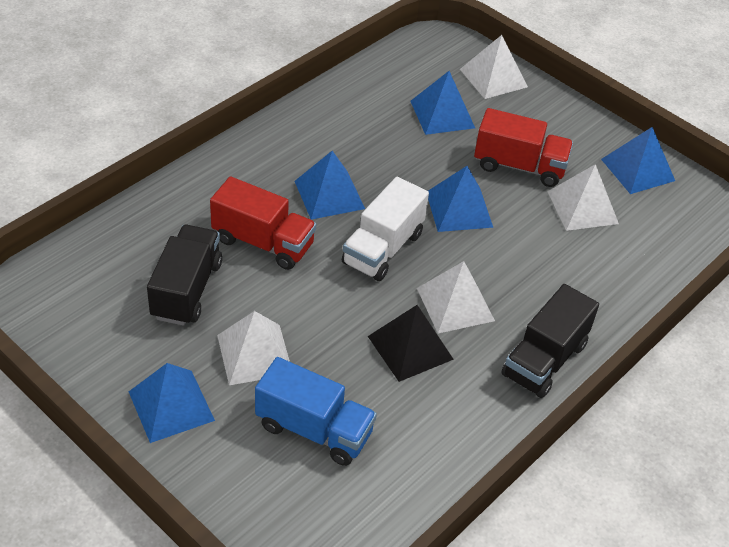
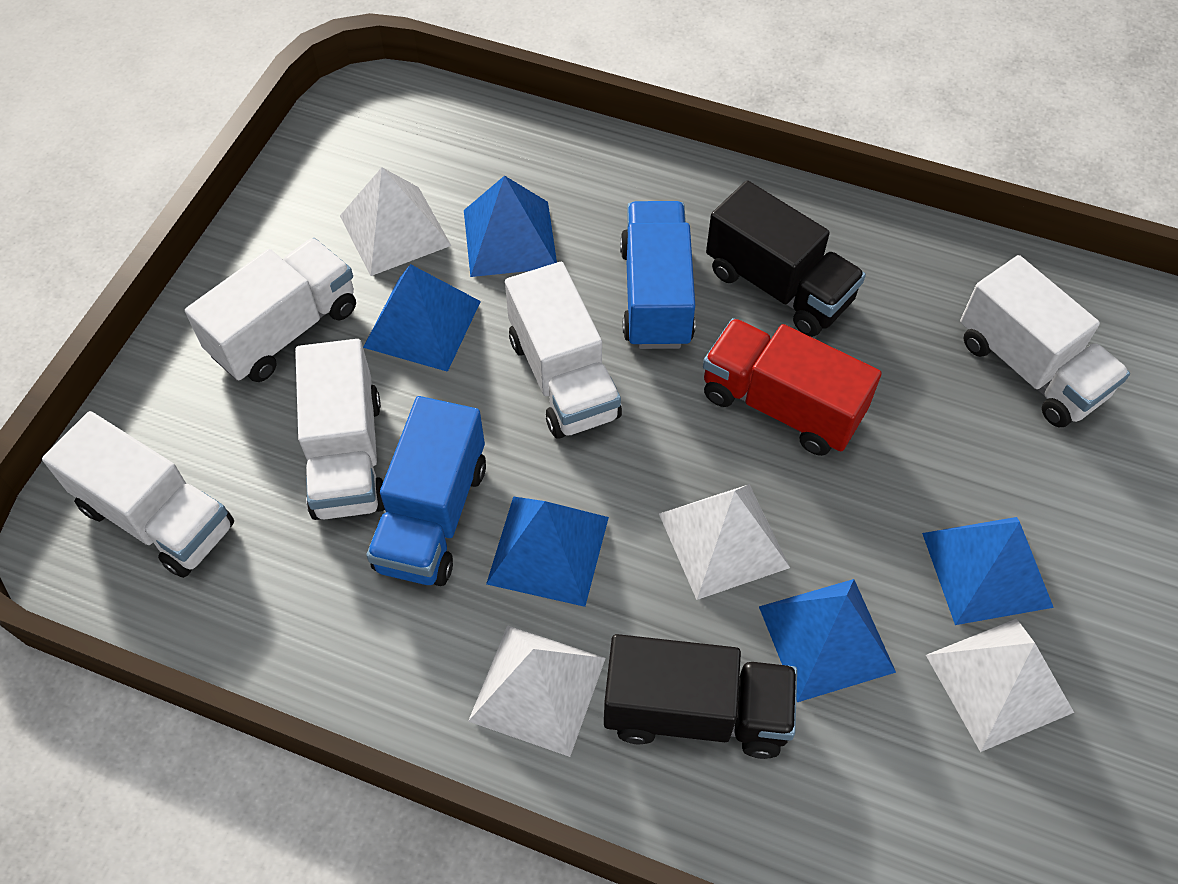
black pyramid: 1 -> 0
blue truck: 1 -> 2
red truck: 2 -> 1
white truck: 1 -> 5

